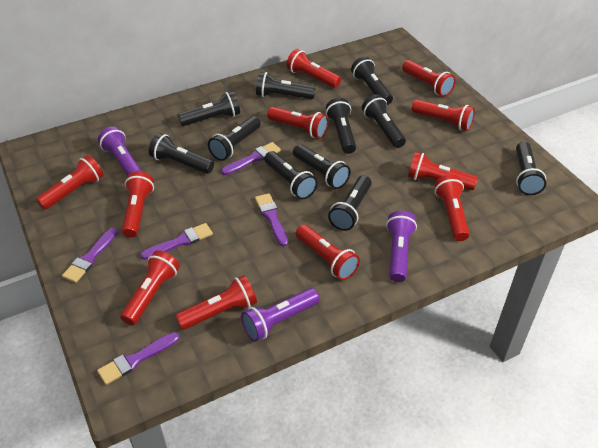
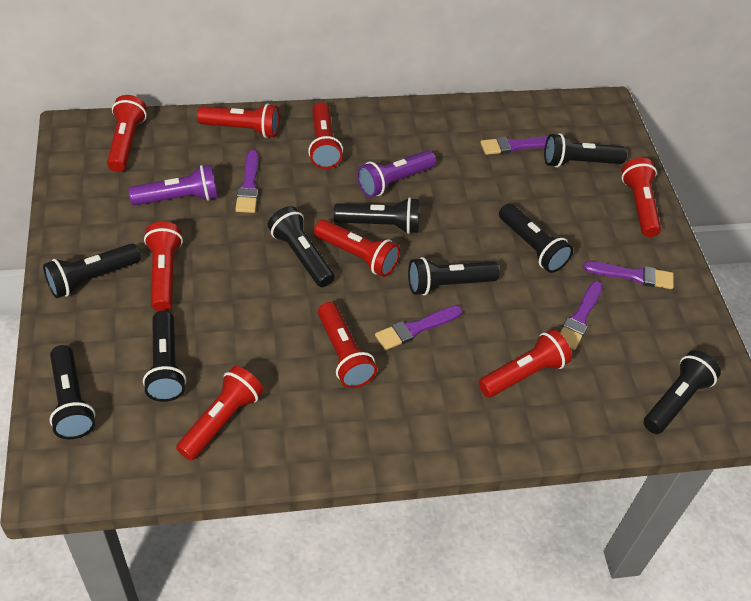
black flashlight: 11 -> 9
purple flashlight: 3 -> 2
red flashlight: 11 -> 9

